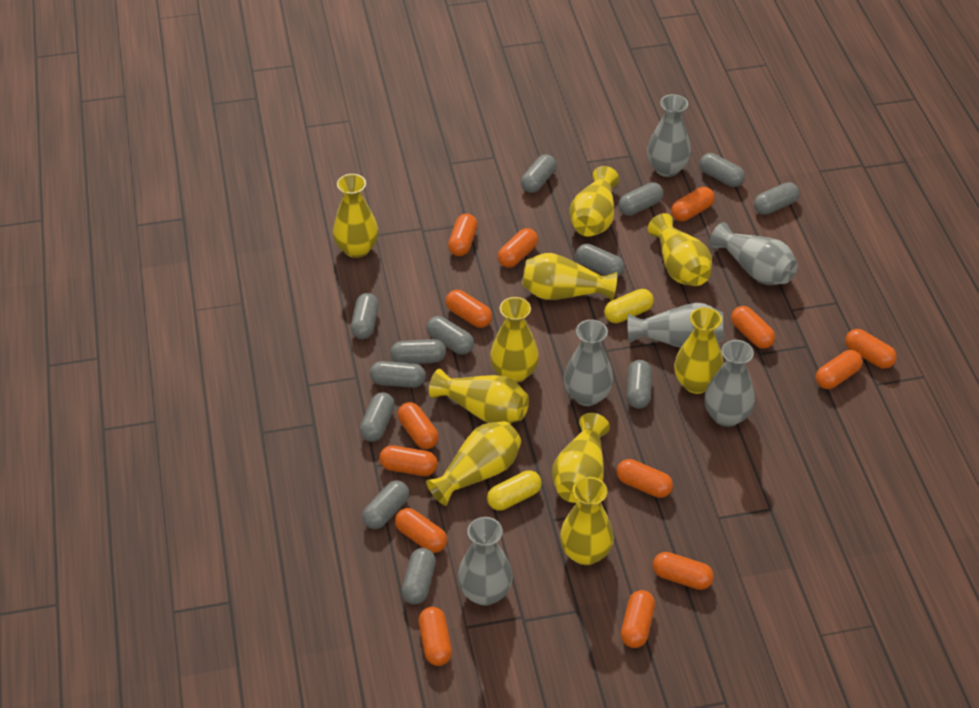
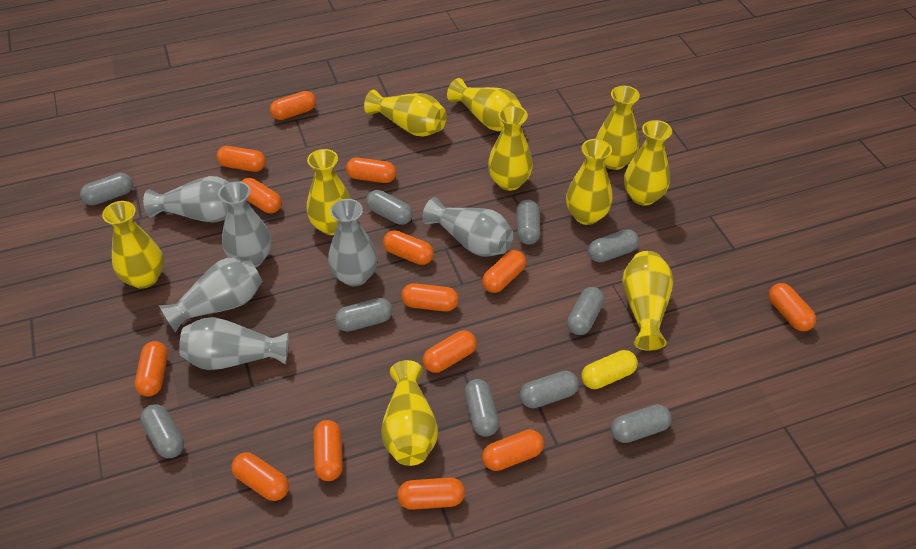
grey capsule: 13 -> 10
yellow capsule: 2 -> 1

